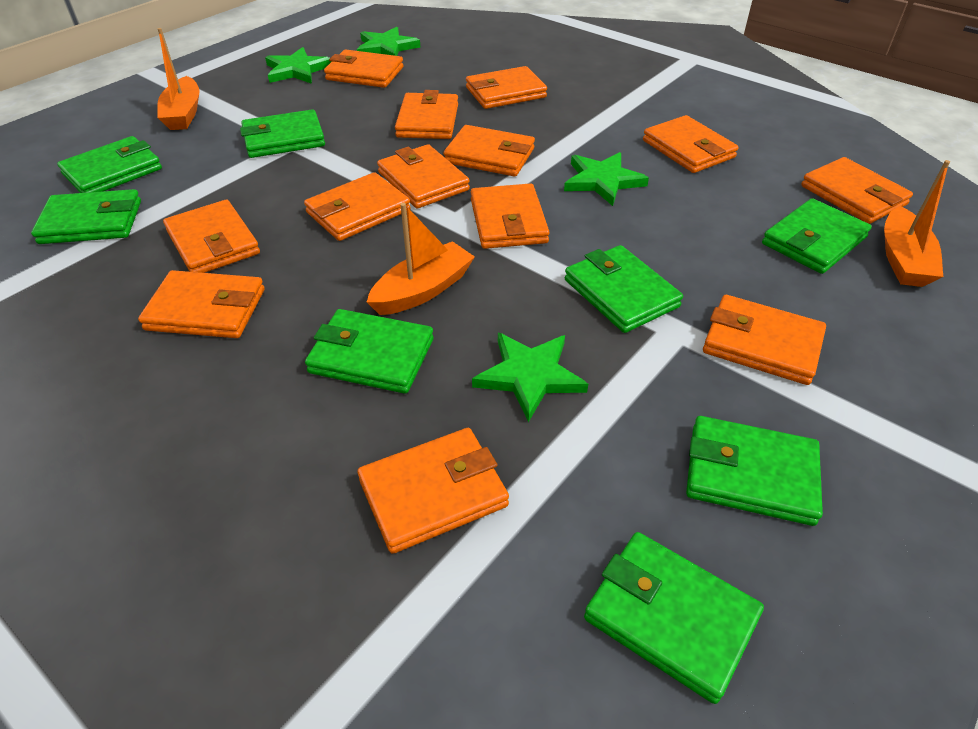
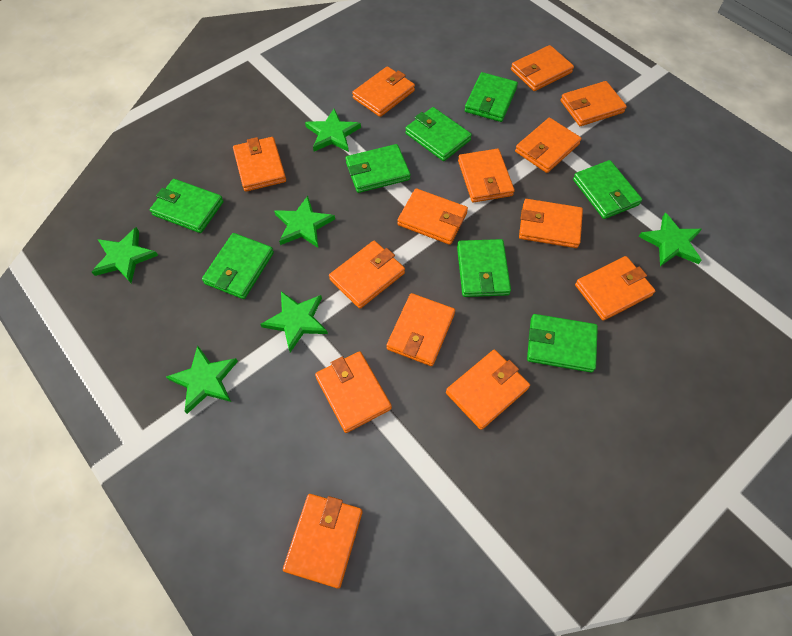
green star: 4 -> 6
orange boat: 3 -> 0
orange wallet: 13 -> 14

